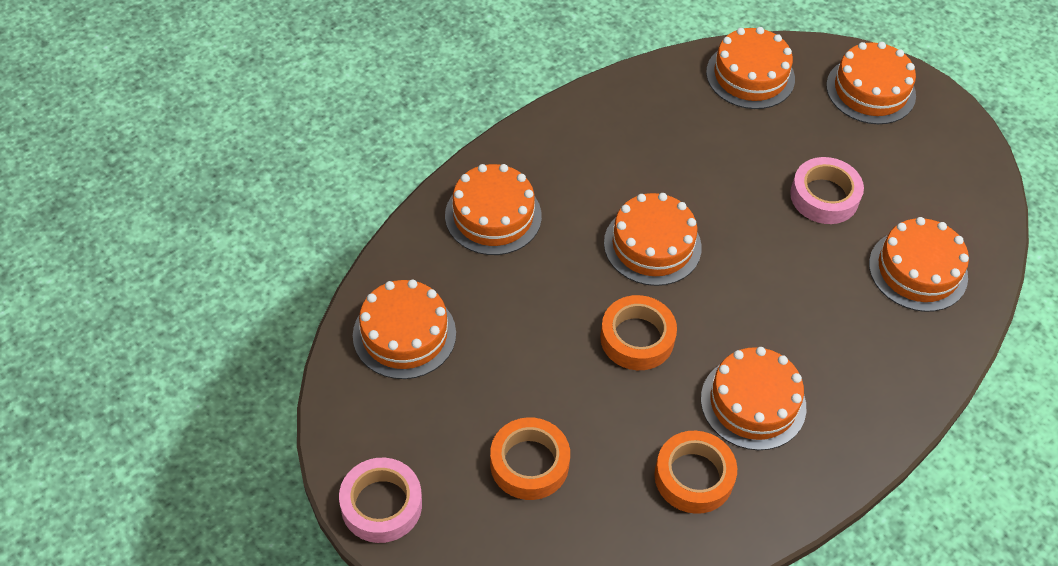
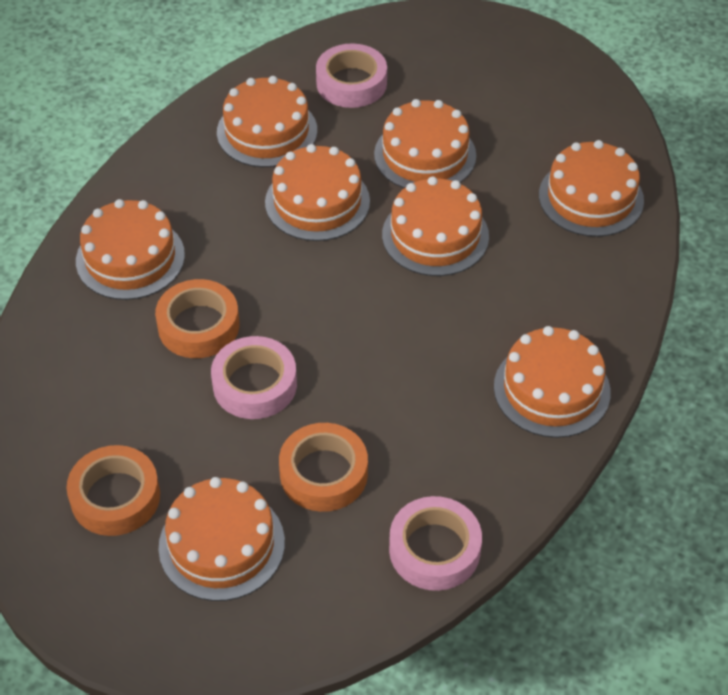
orange cake: 7 -> 8
pink tape: 2 -> 3

